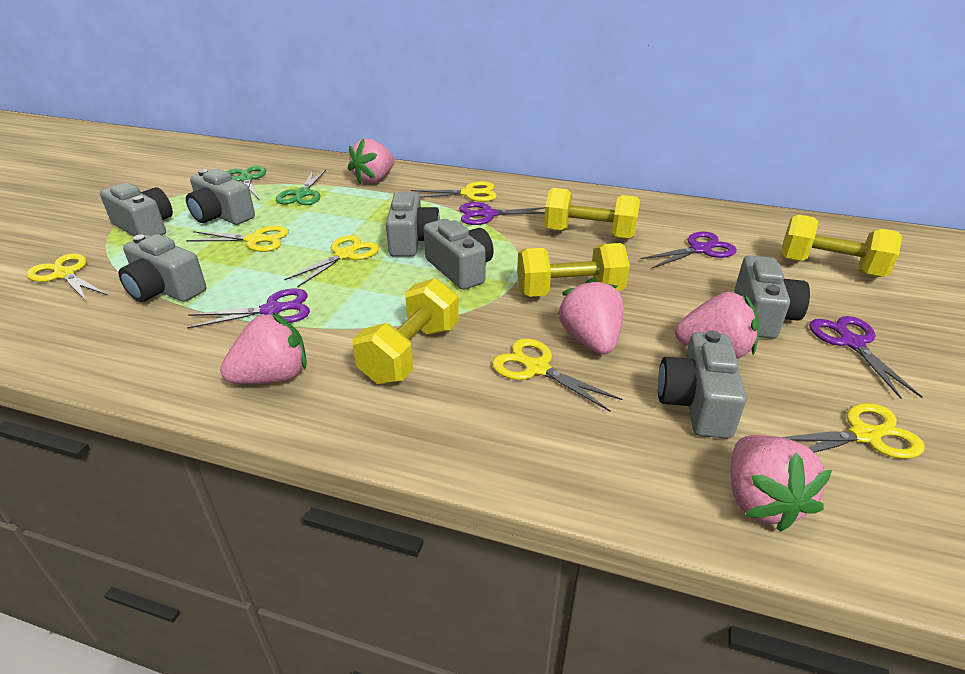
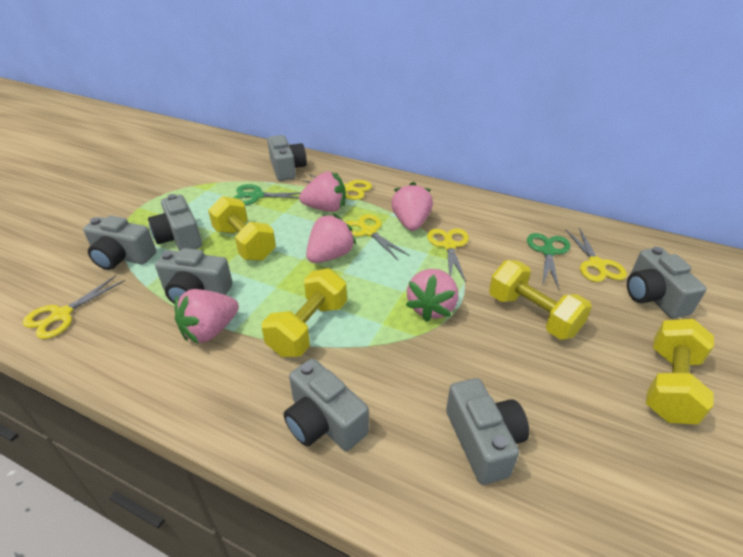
purple scissors: 4 -> 0
yellow scissors: 6 -> 5

